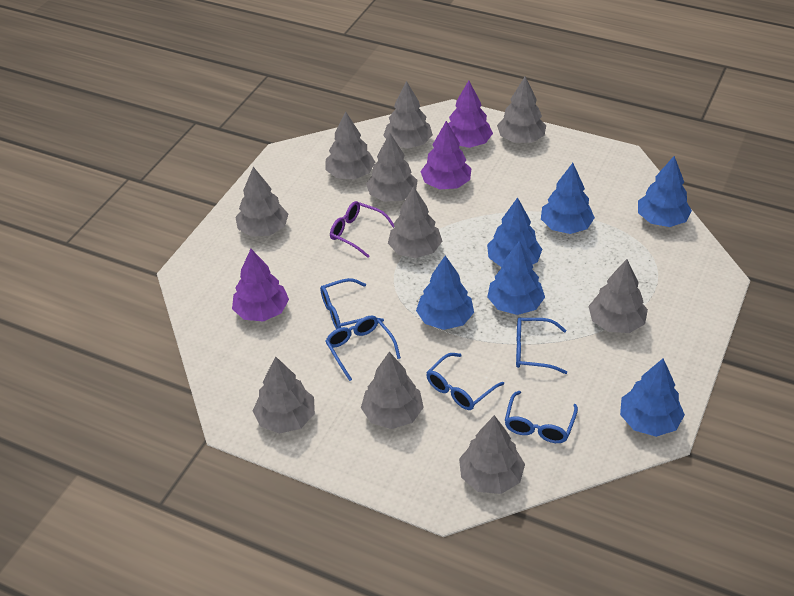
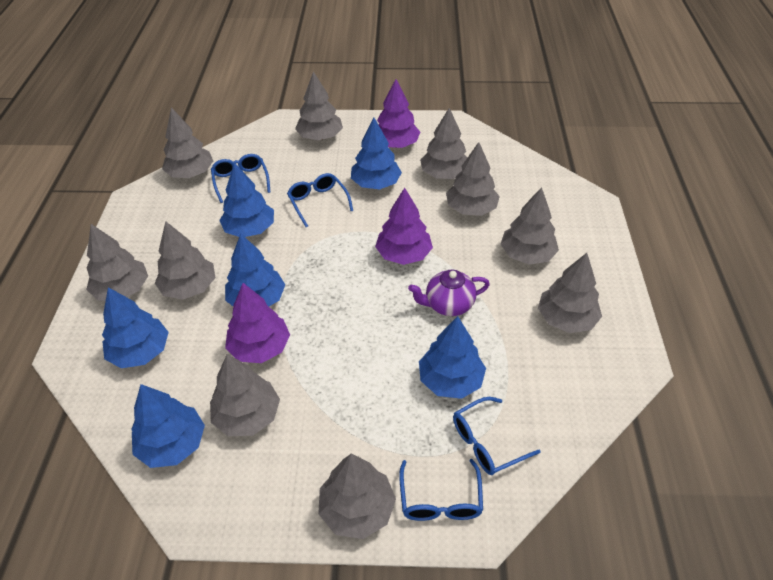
blue glasses: 5 -> 4
purple glasses: 1 -> 0
purple teapot: 0 -> 1

